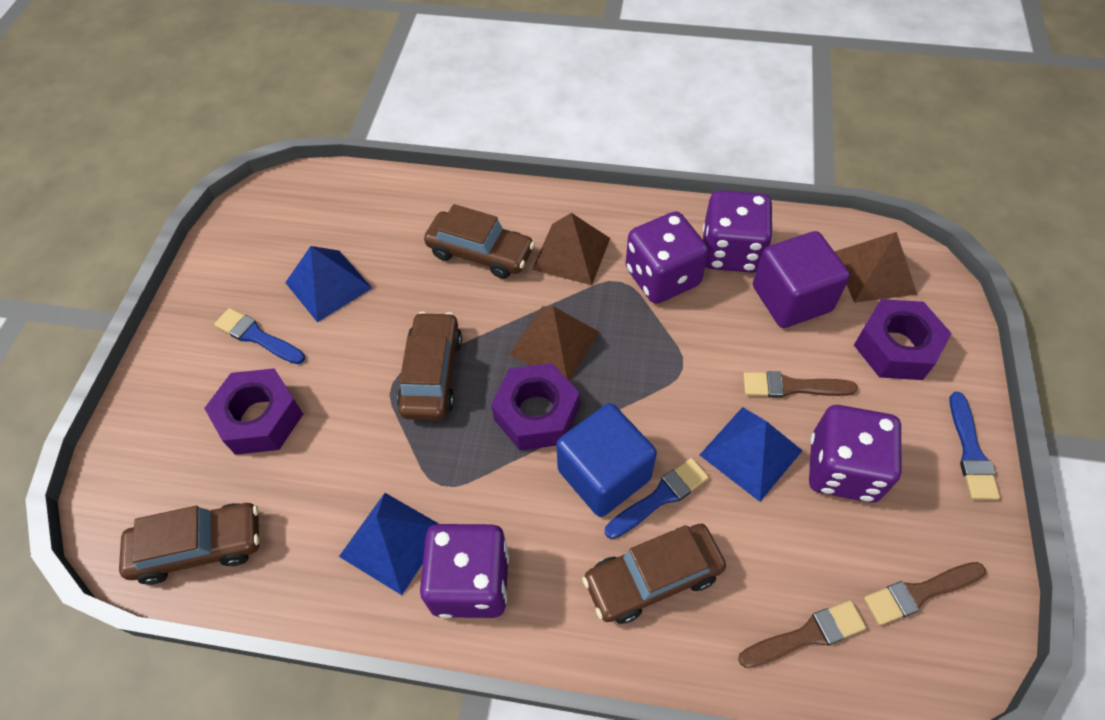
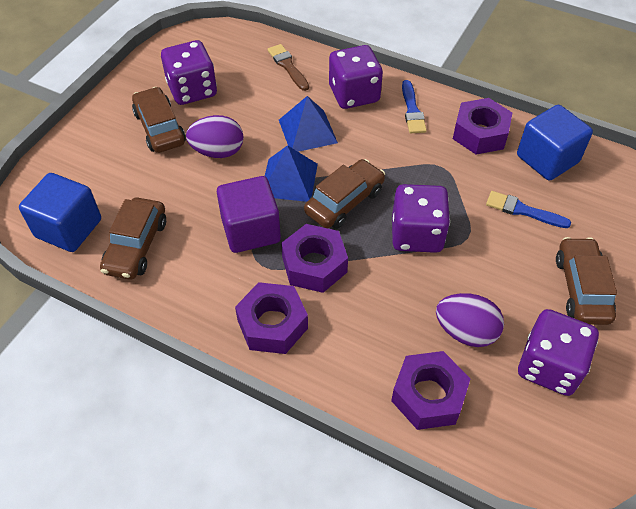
blue brush: 3 -> 2
blue cube: 1 -> 2
blue pyramid: 3 -> 2
brown brush: 3 -> 1
brown pyramid: 3 -> 0
purple egg: 0 -> 2
purple nut: 3 -> 4

